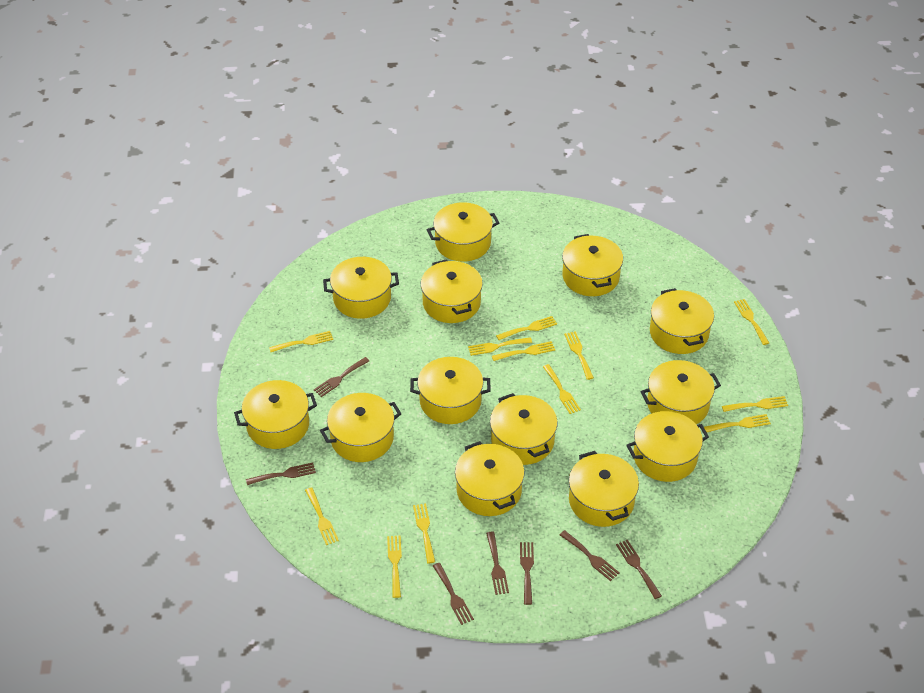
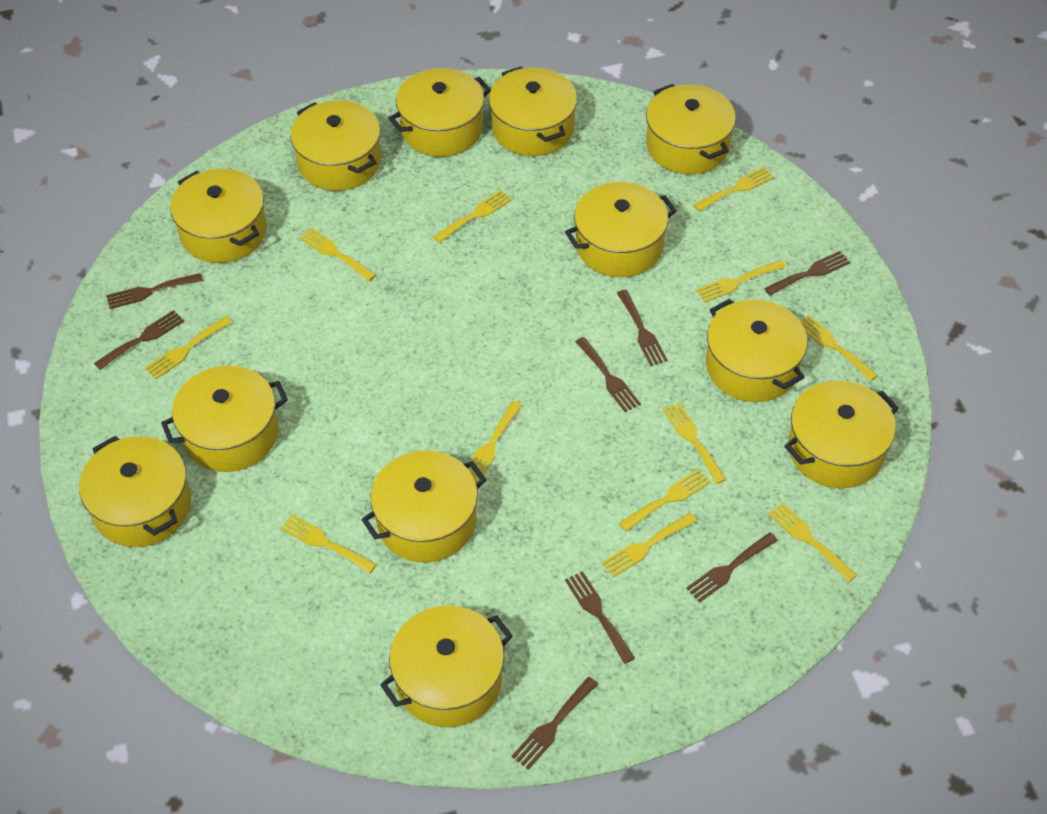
brown fork: 7 -> 8
yellow pot: 13 -> 12

